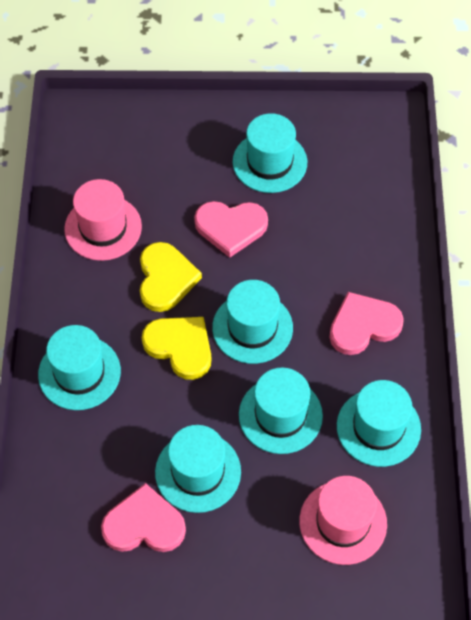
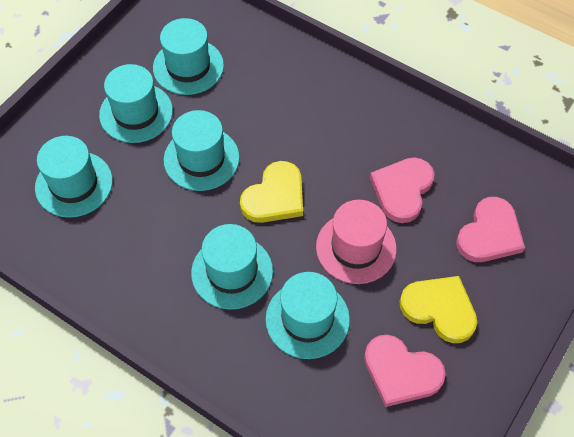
pink hat: 2 -> 1

